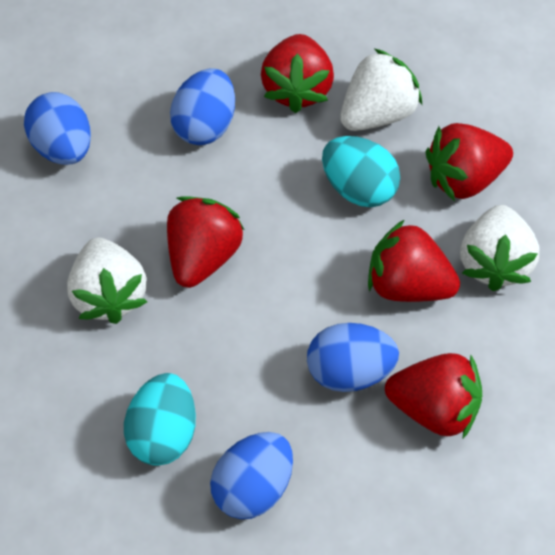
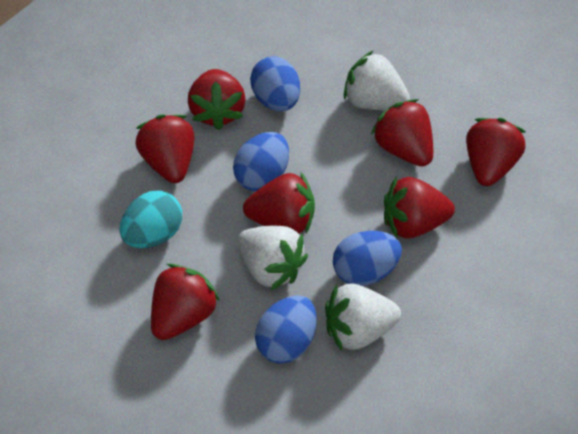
red strawberry: 5 -> 7
turquoise egg: 2 -> 1

